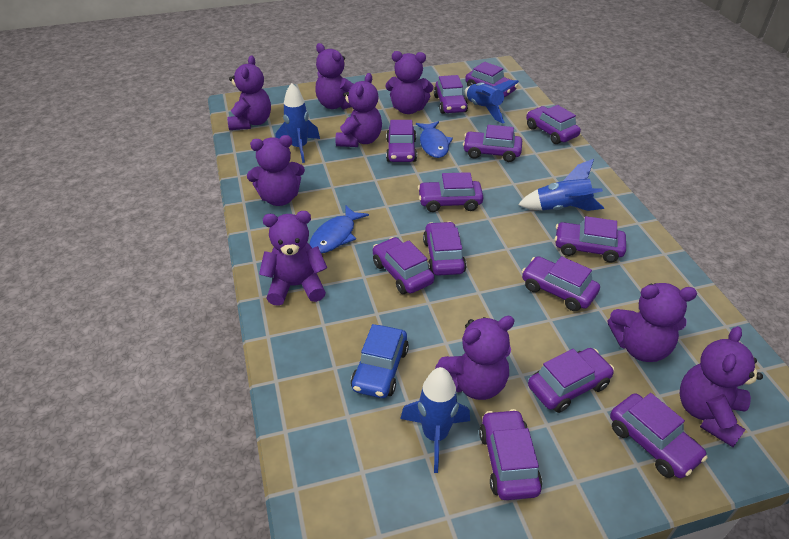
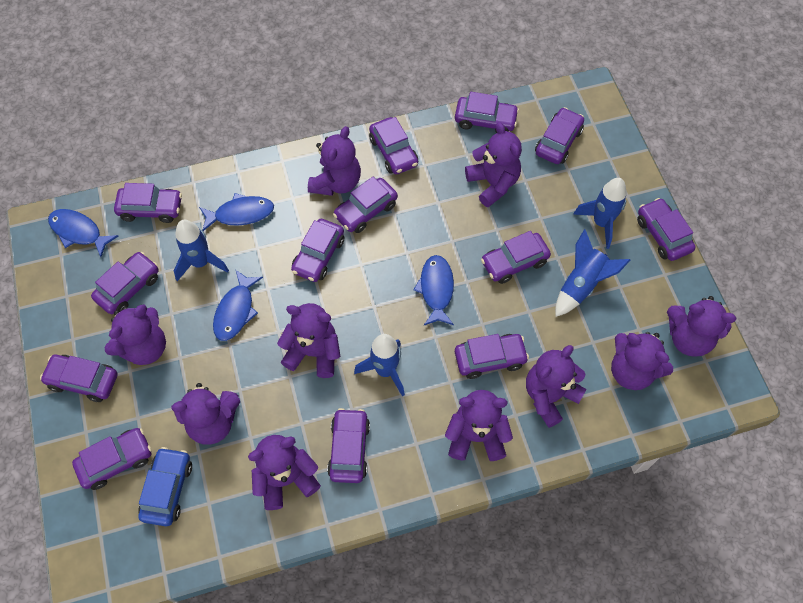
blue fish: 2 -> 4
purple teddy bear: 9 -> 10

